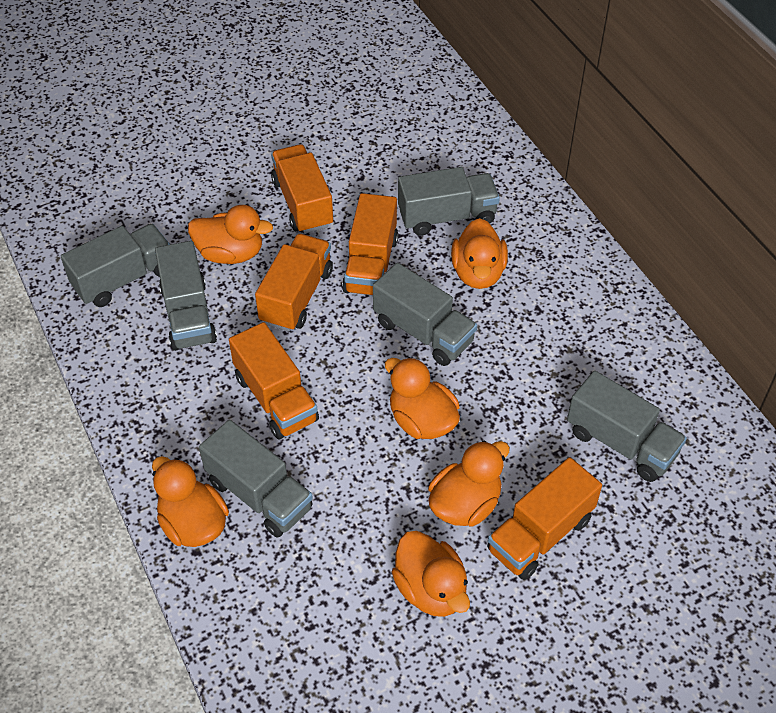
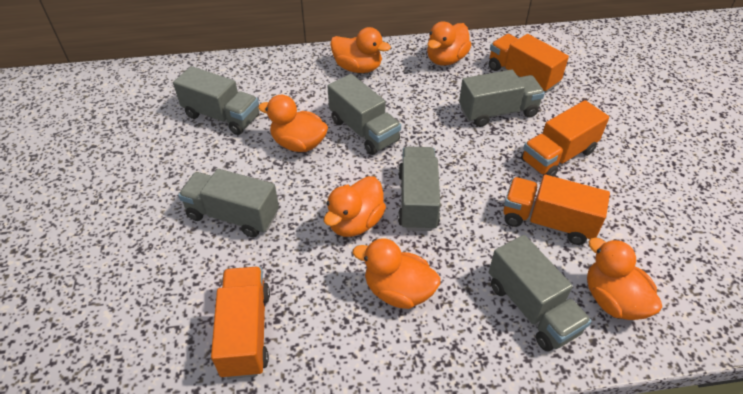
orange truck: 5 -> 4

